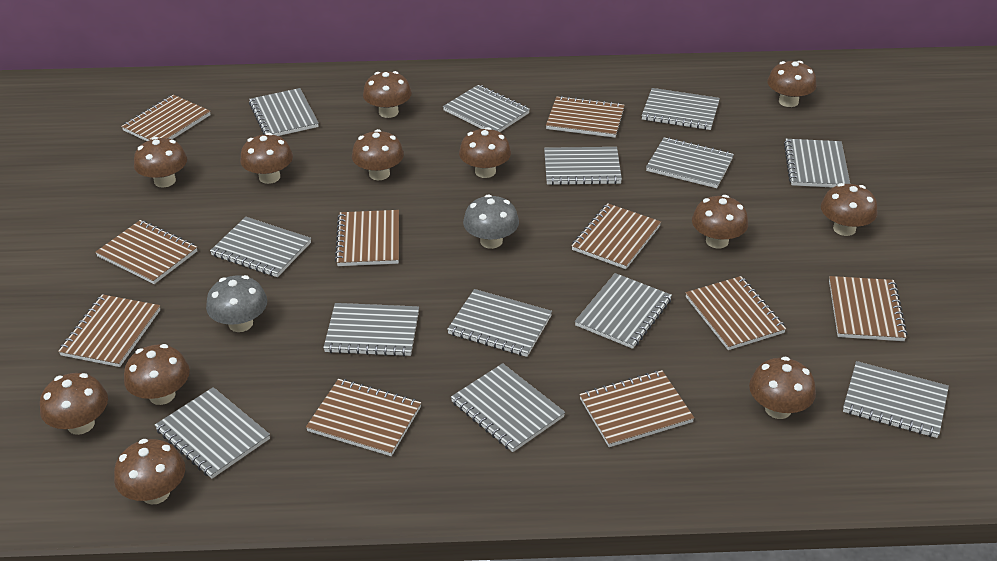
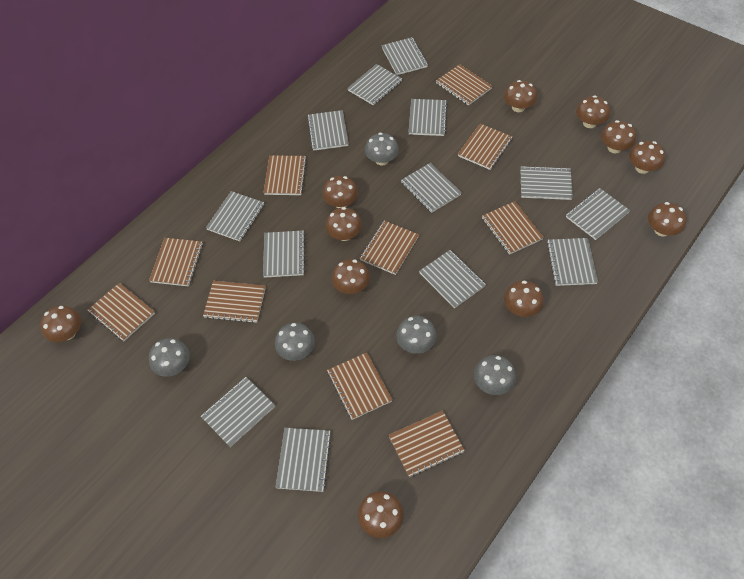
brown mushroom: 12 -> 11
grey mushroom: 2 -> 5

